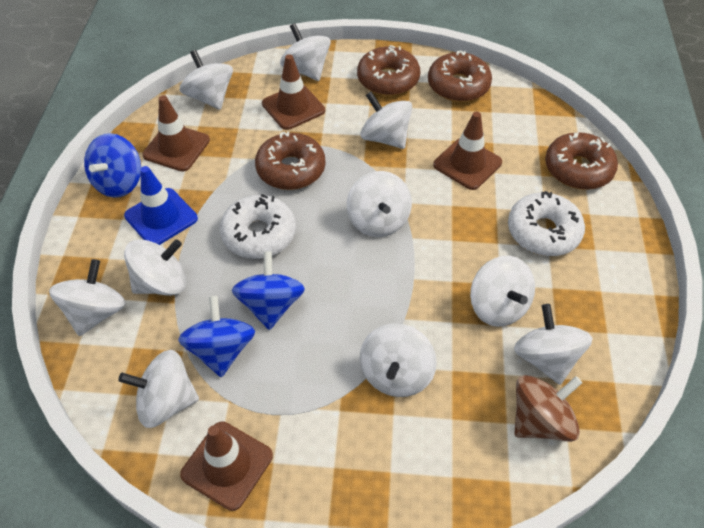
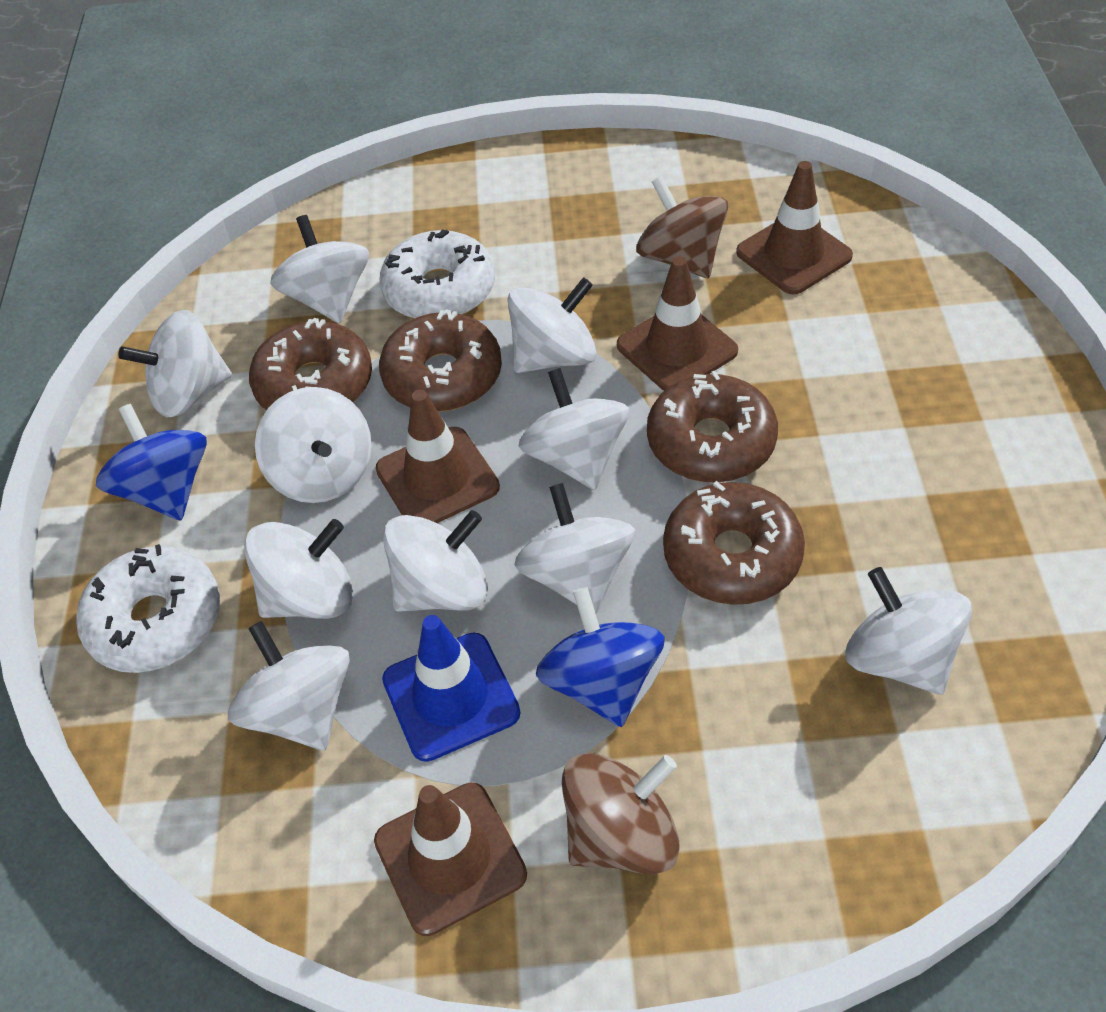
blue spinning top: 3 -> 2
brown spinning top: 1 -> 2

